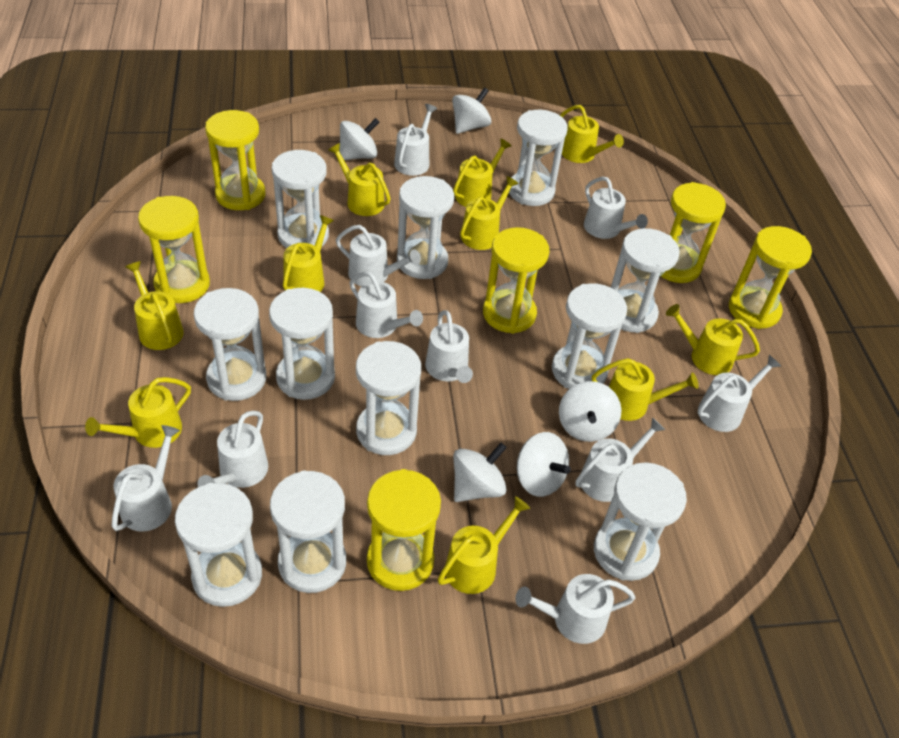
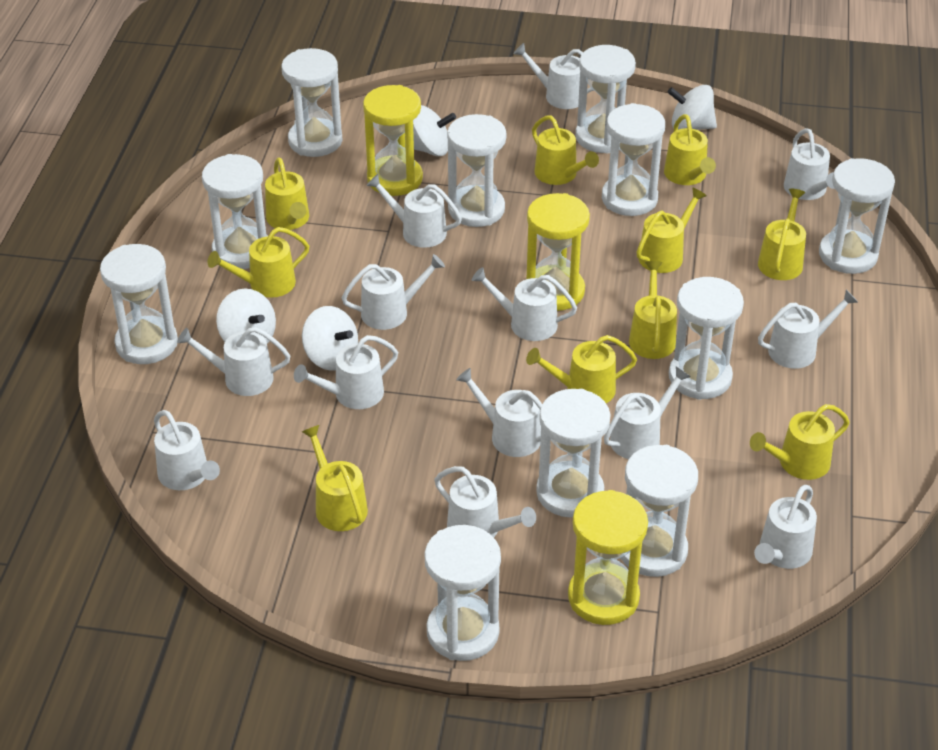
white spinning top: 5 -> 4
white watering can: 10 -> 13
yellow hourglass: 6 -> 3

